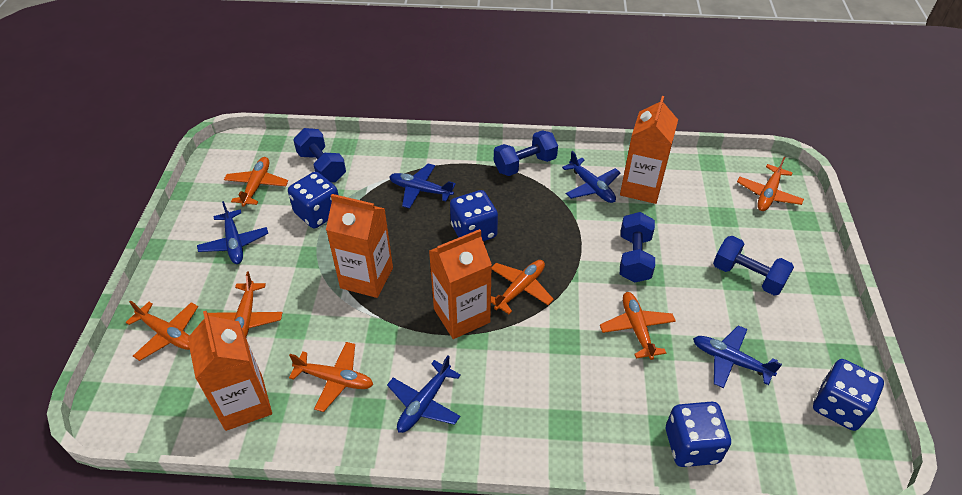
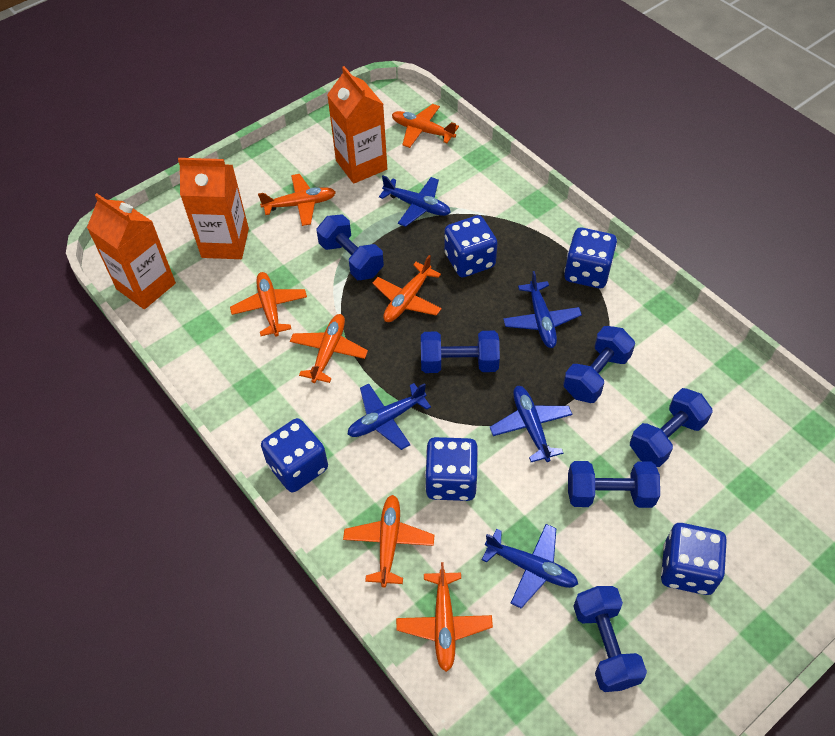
blue dice: 4 -> 5
blue dumbbell: 4 -> 6
orange carton: 4 -> 3

